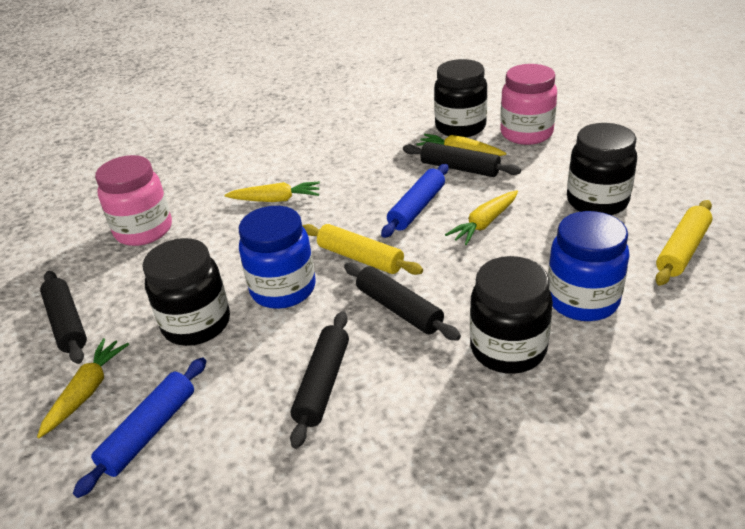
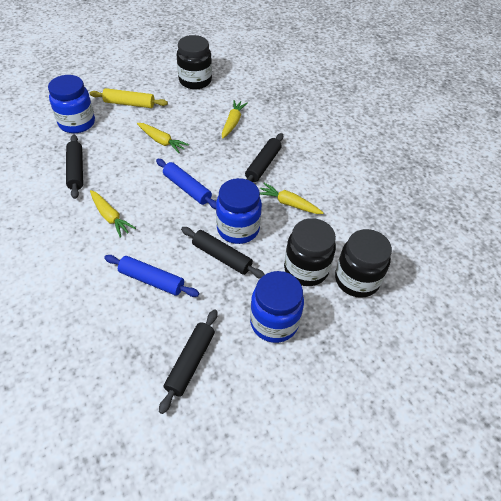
black jar: 4 -> 3
blue jar: 2 -> 3
pink jar: 2 -> 0
yellow rolling pin: 2 -> 1

